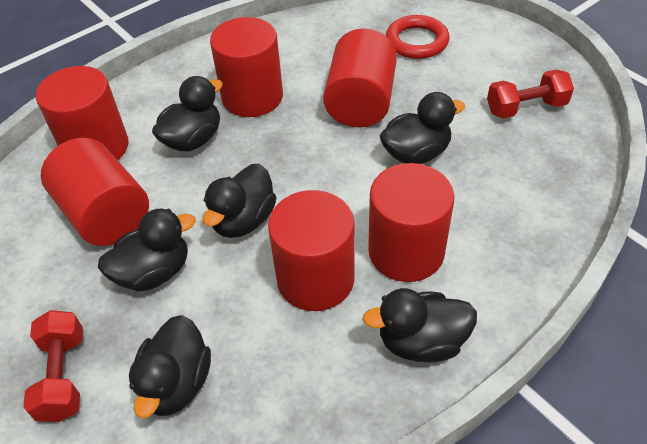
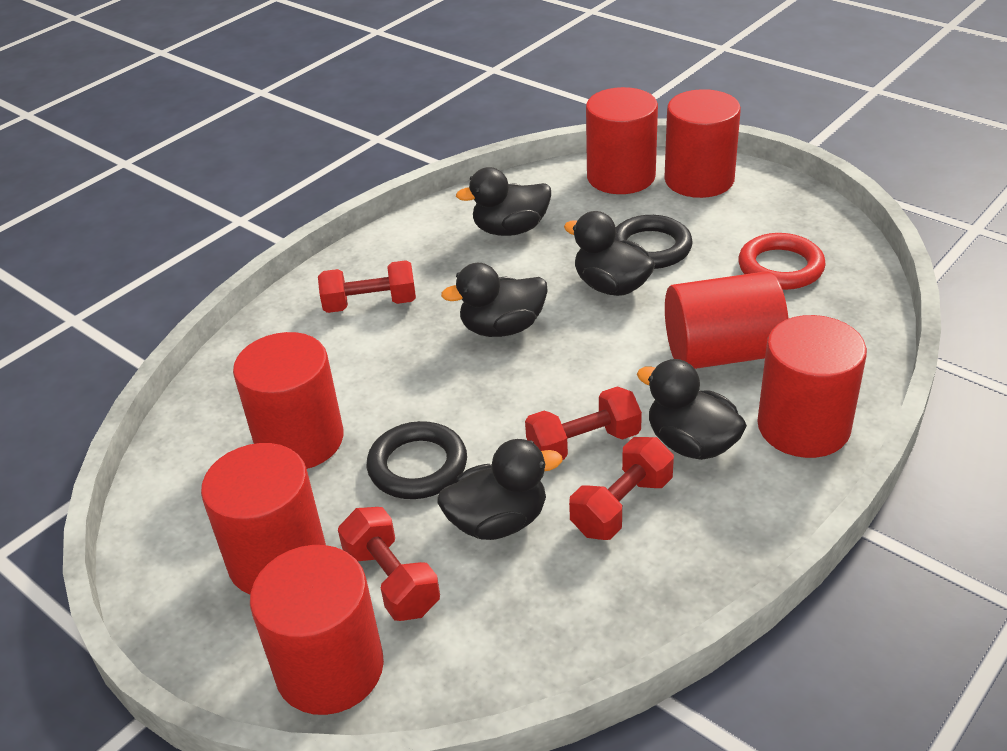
black duck: 6 -> 5
black ring: 0 -> 2
red cylinder: 6 -> 7
red dumbbell: 2 -> 4

